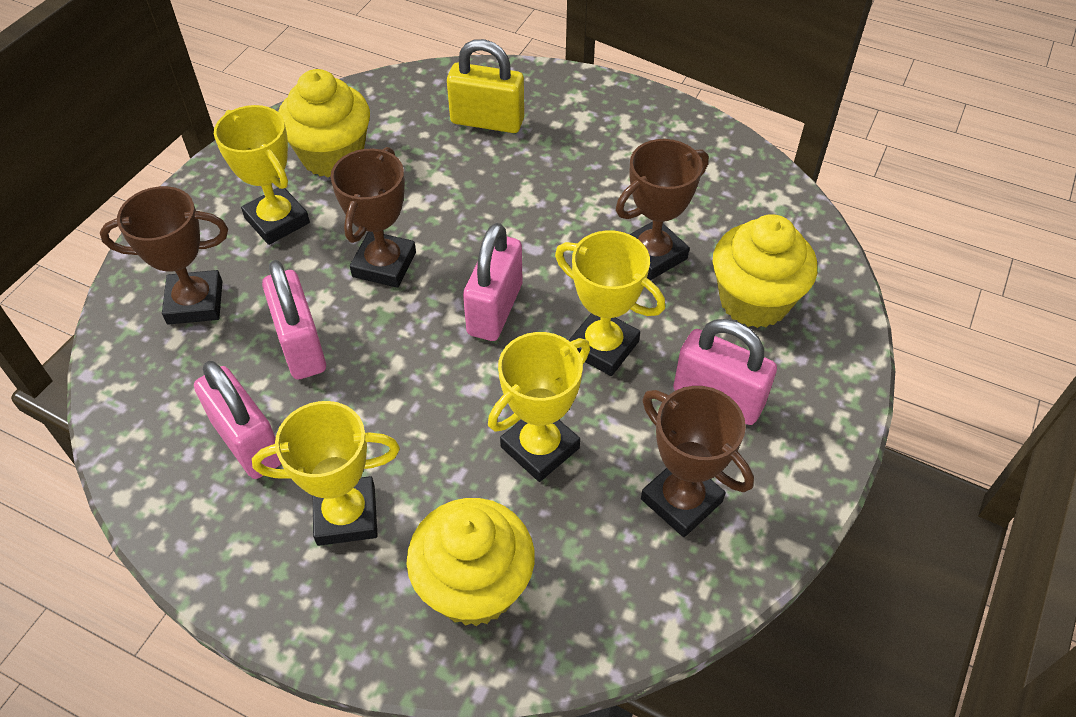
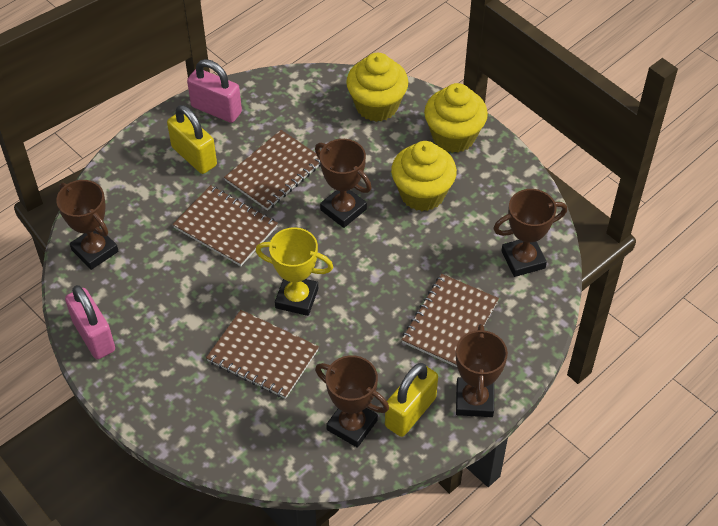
brown notebook: 0 -> 4
brown trophy: 4 -> 5
pink padlock: 4 -> 2
yellow padlock: 1 -> 2
yellow trophy: 4 -> 1

